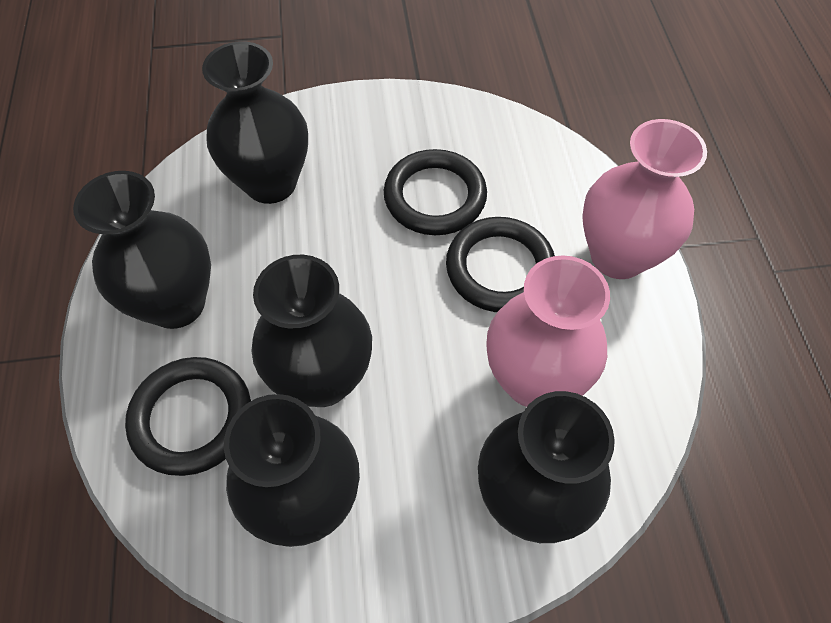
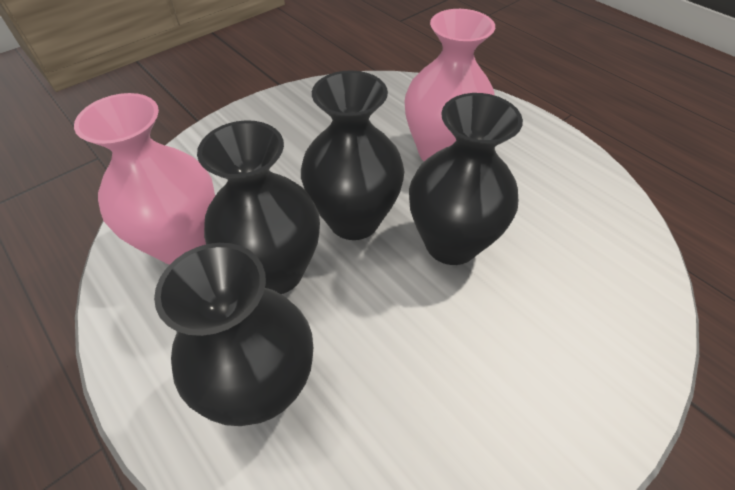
black ring: 3 -> 0
black vase: 5 -> 4

